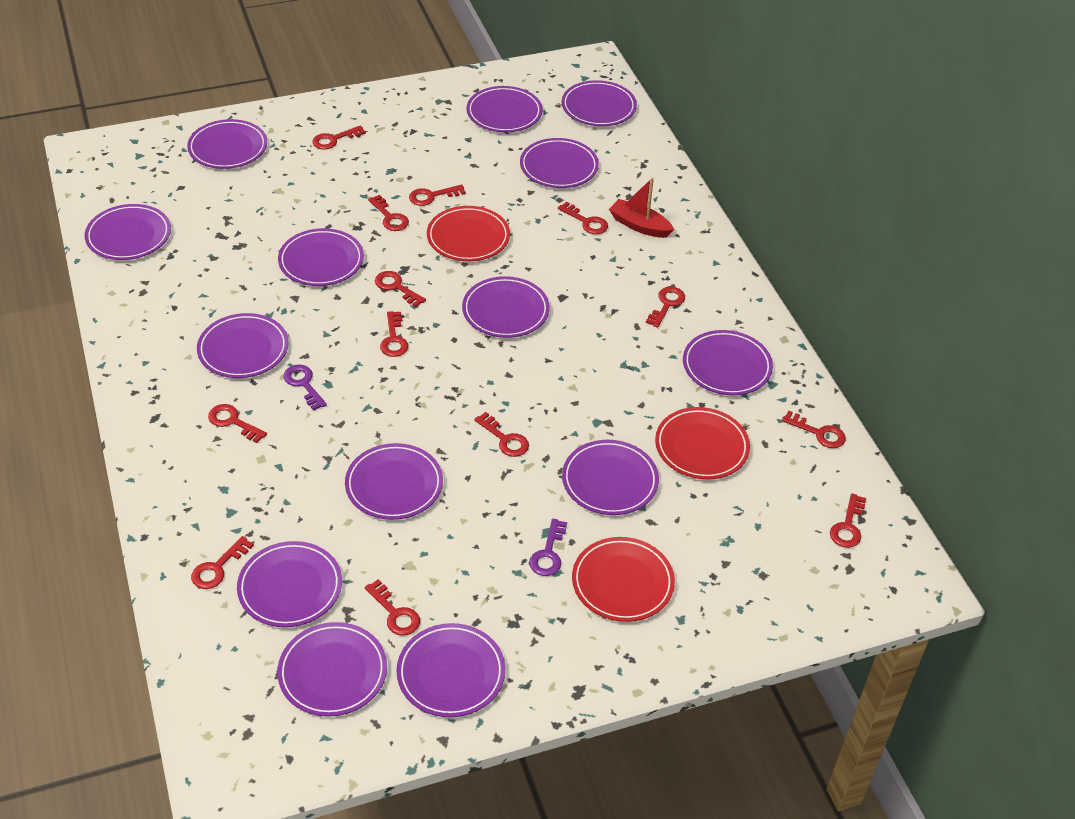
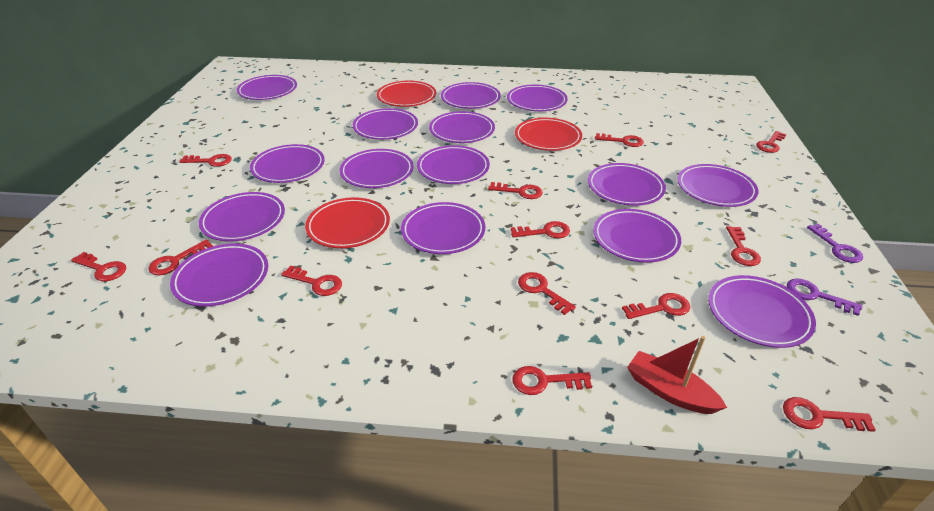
purple plate: 14 -> 15

